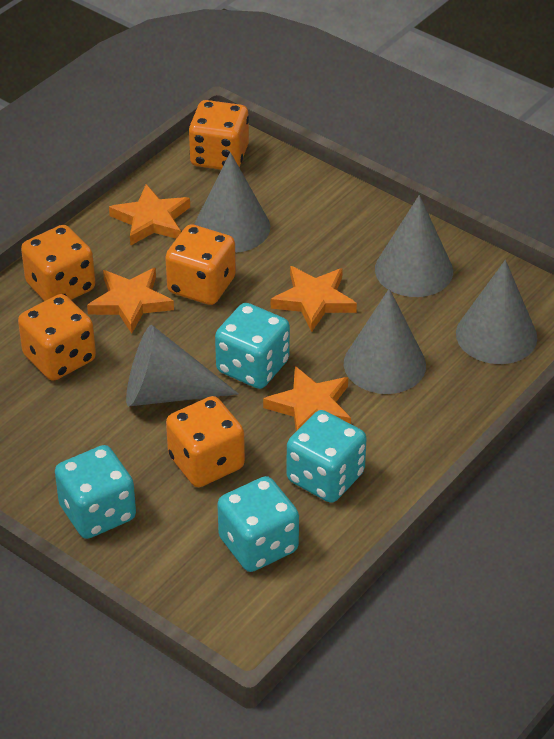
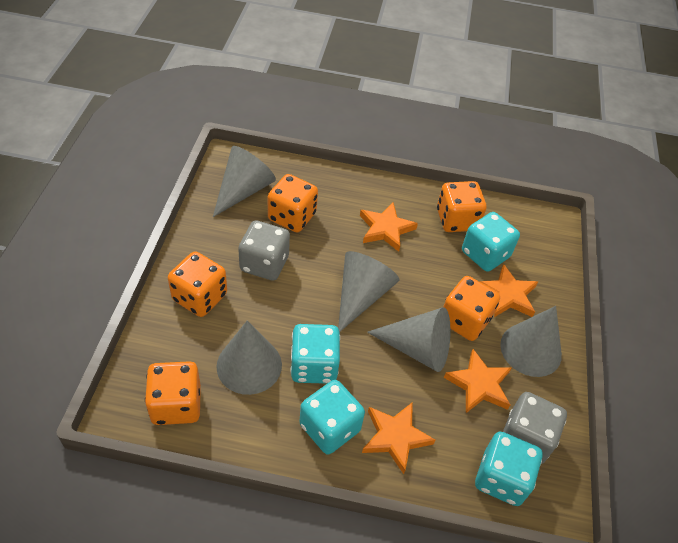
grey dice: 0 -> 2

